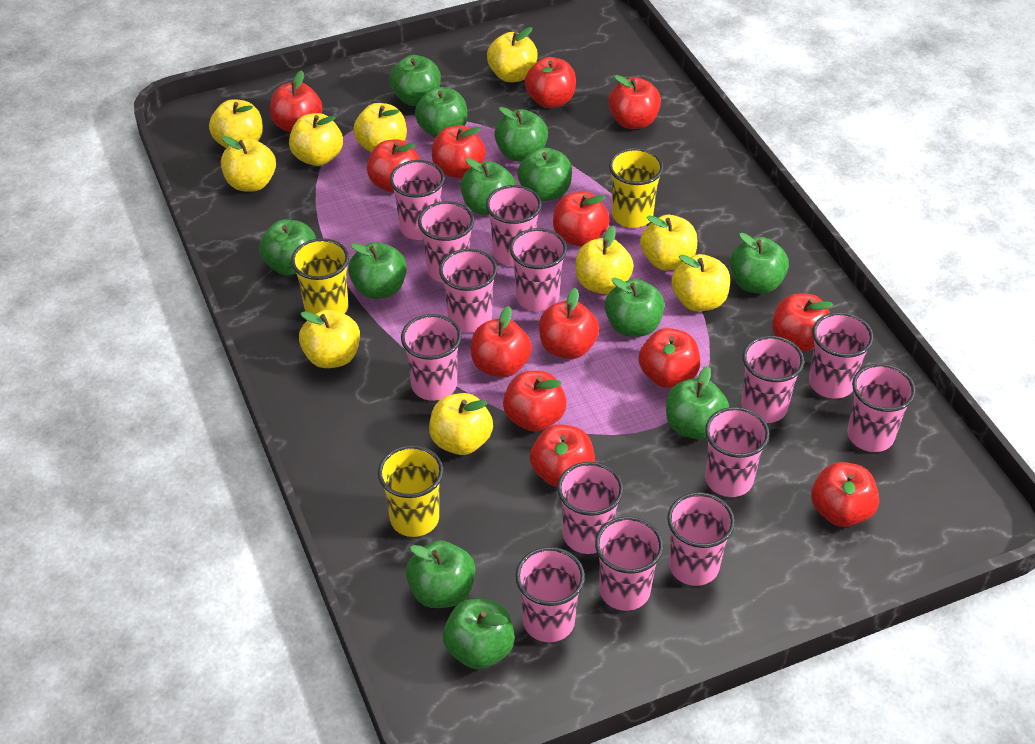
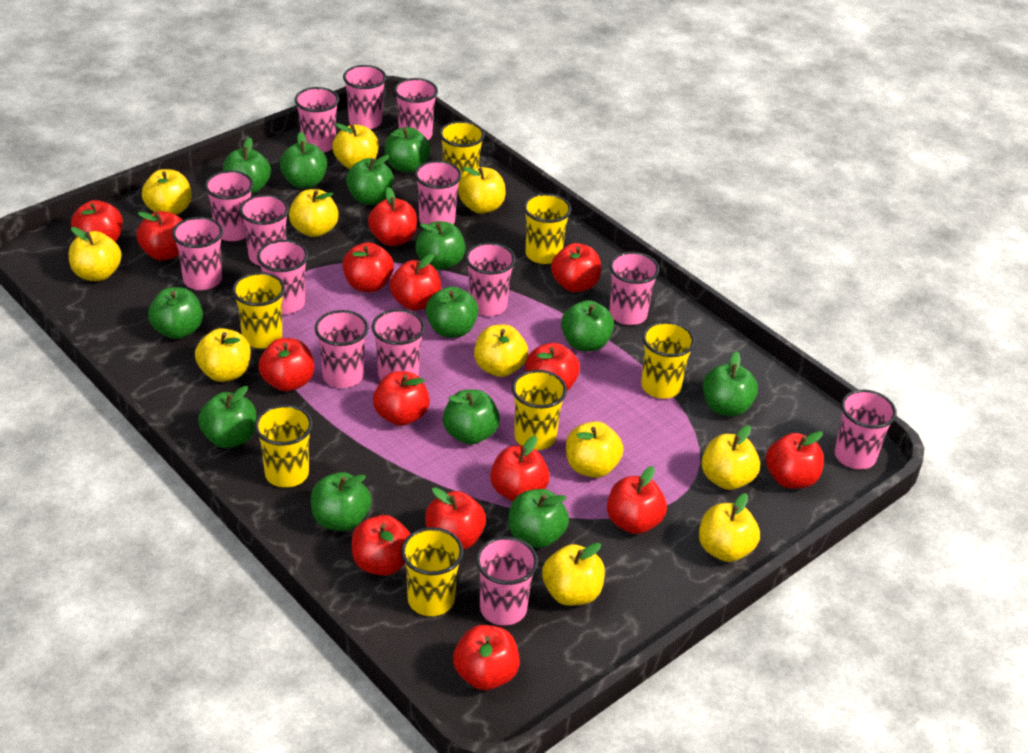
green apple: 12 -> 13
red apple: 13 -> 15
yellow apple: 10 -> 11
yellow cup: 3 -> 7

